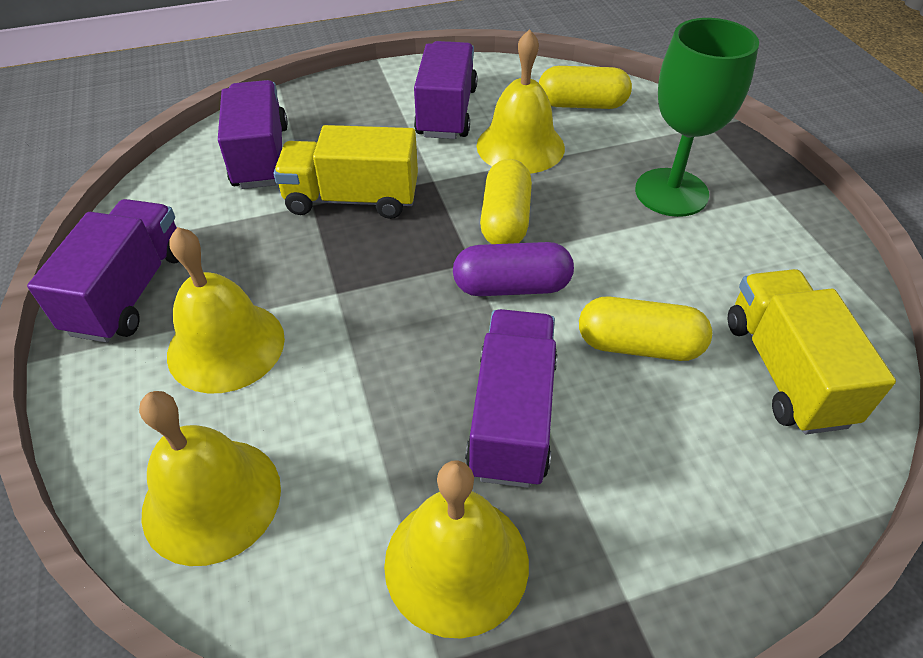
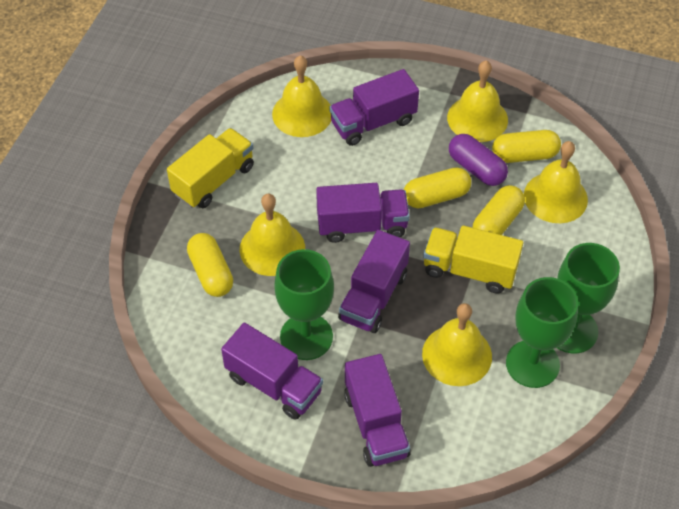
green goblet: 1 -> 3
purple truck: 4 -> 5
yellow bell: 4 -> 5
yellow capsule: 3 -> 4

